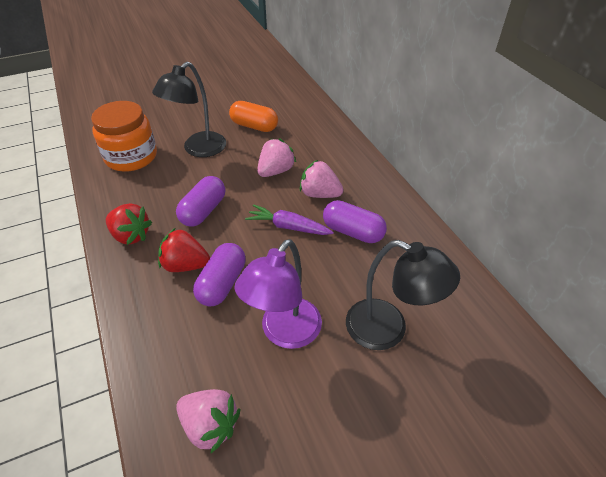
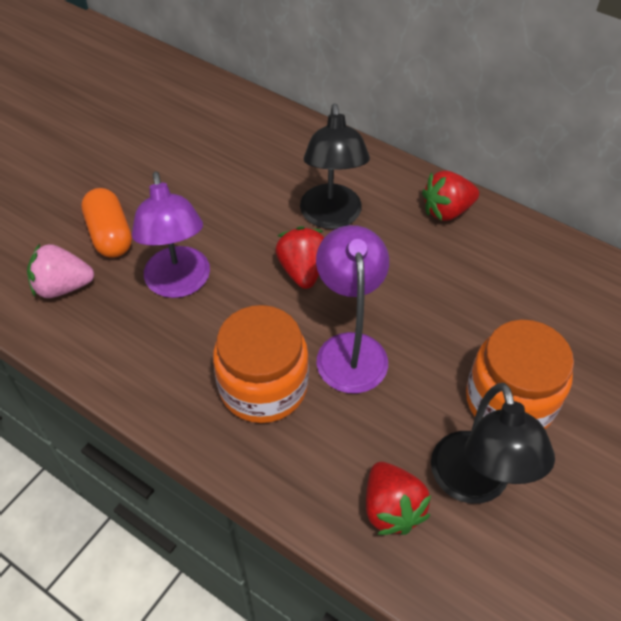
orange jar: 1 -> 2
pink strawberry: 3 -> 1
purple capsule: 3 -> 0
purple carrot: 1 -> 0
purple lamp: 1 -> 2
red strawberry: 2 -> 3

